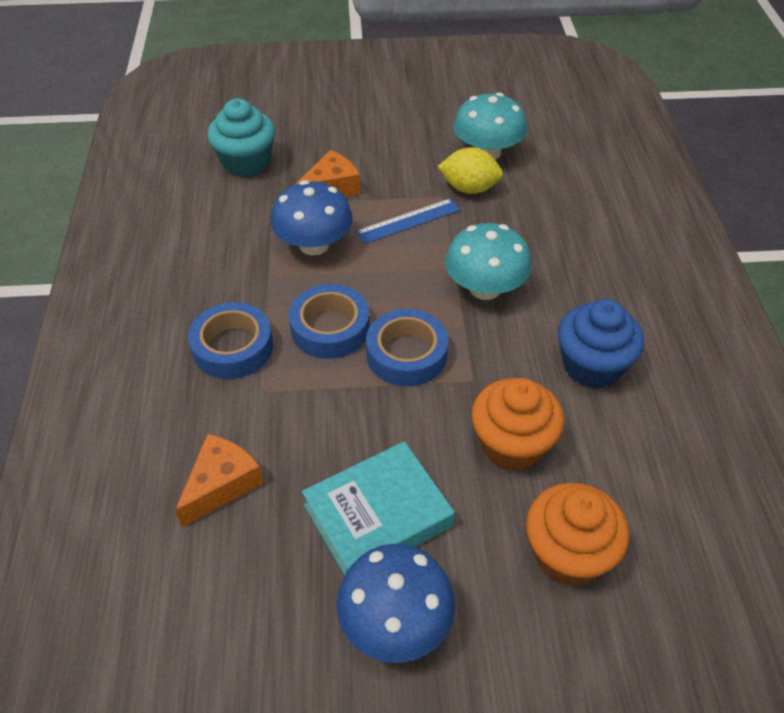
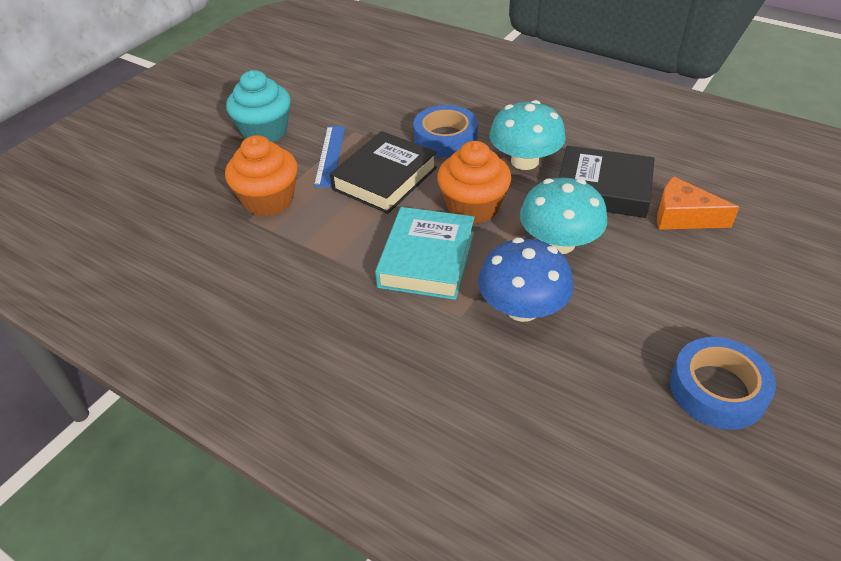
black book: 0 -> 2
blue cupcake: 1 -> 0
blue mushroom: 2 -> 1
blue tape: 3 -> 2
orange cheese: 2 -> 1
yellow lemon: 1 -> 0

